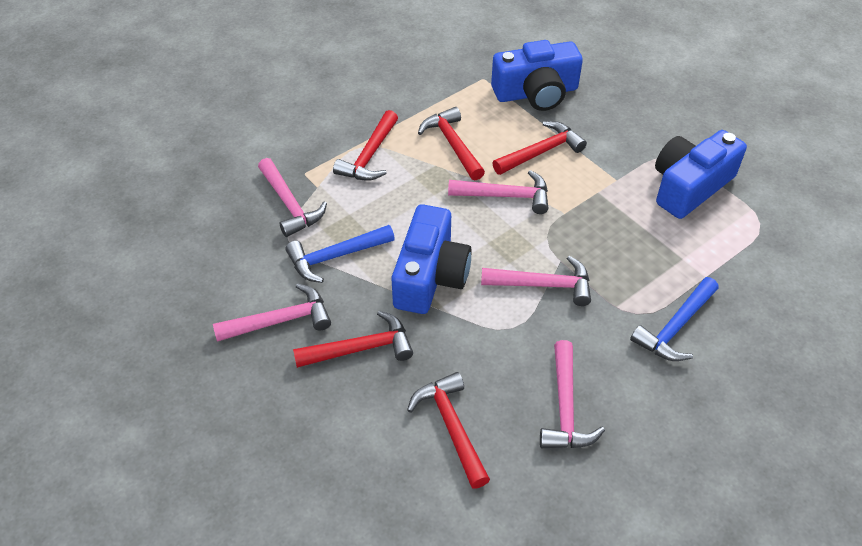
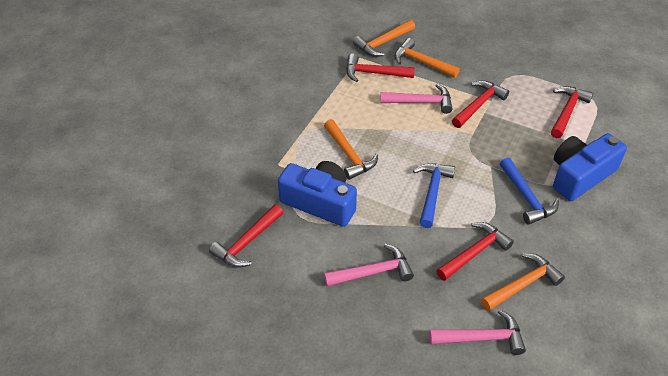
blue camera: 3 -> 2
orange hammer: 0 -> 4
pink hammer: 5 -> 3

